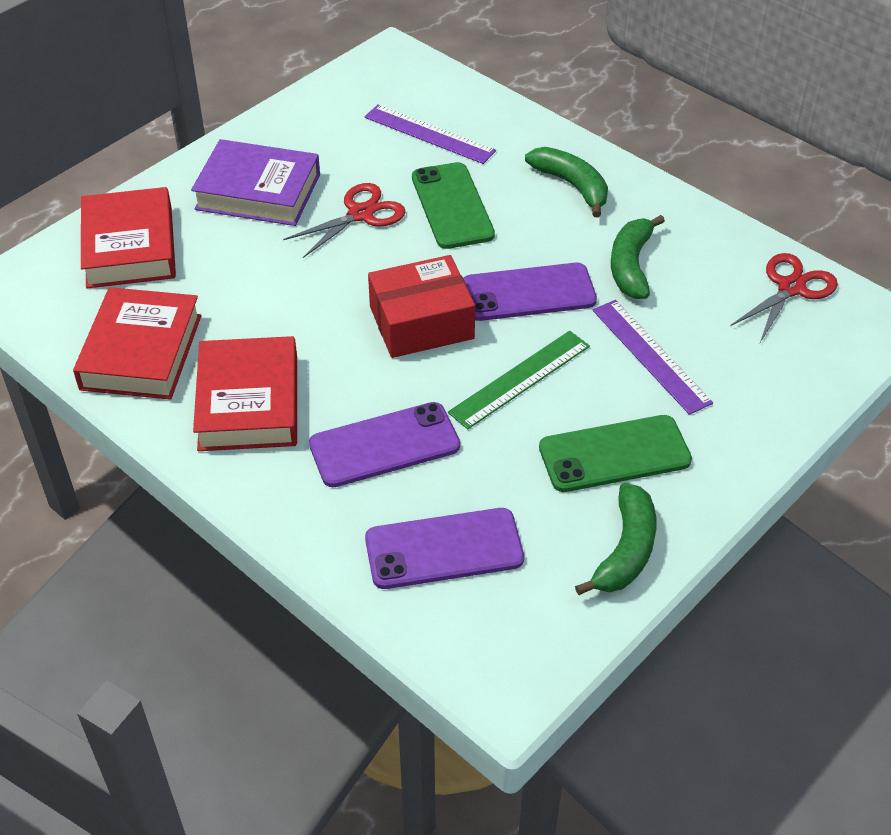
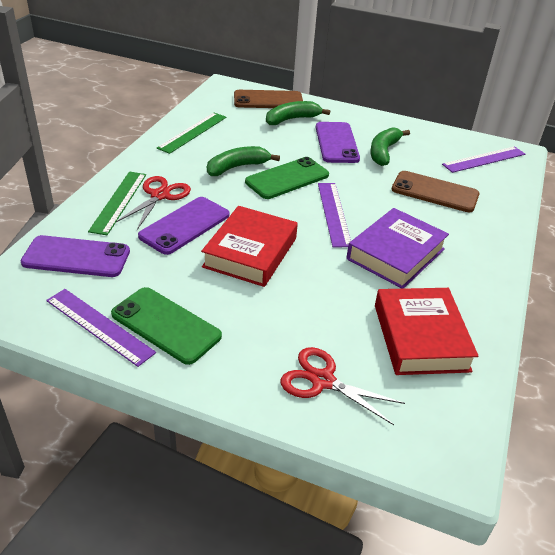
brown phone: 0 -> 2
green ruler: 1 -> 2
purple ruler: 2 -> 3
red book: 3 -> 2
red box: 1 -> 0

